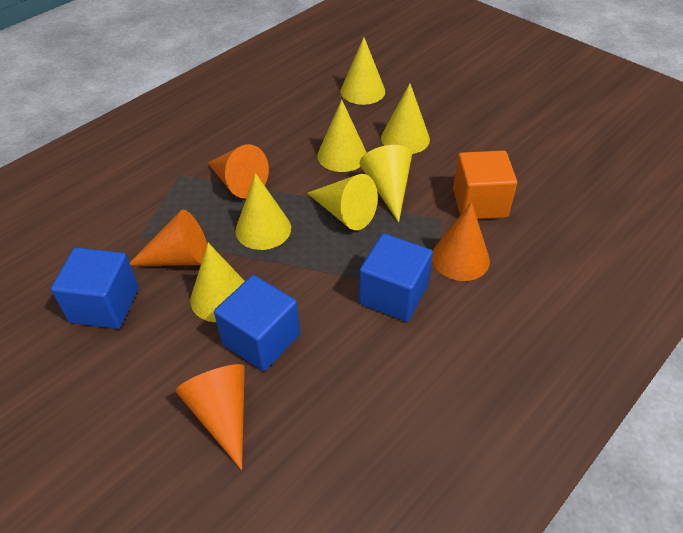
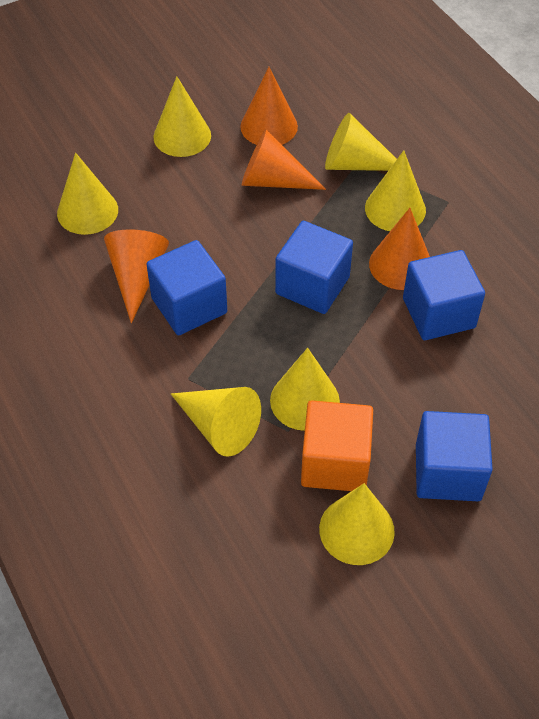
blue cube: 3 -> 4

